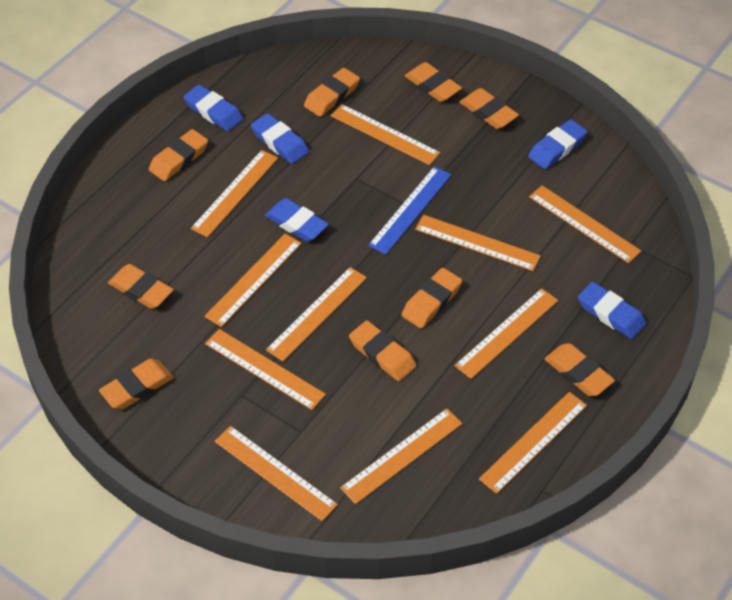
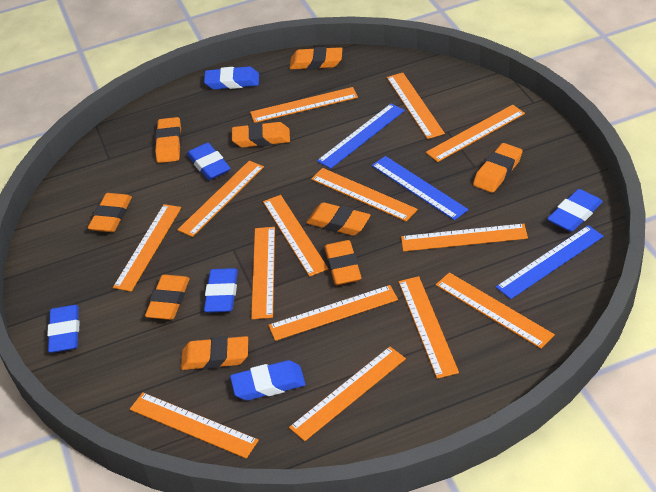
blue eraser: 5 -> 6
blue ruler: 1 -> 3
orange ruler: 11 -> 14

